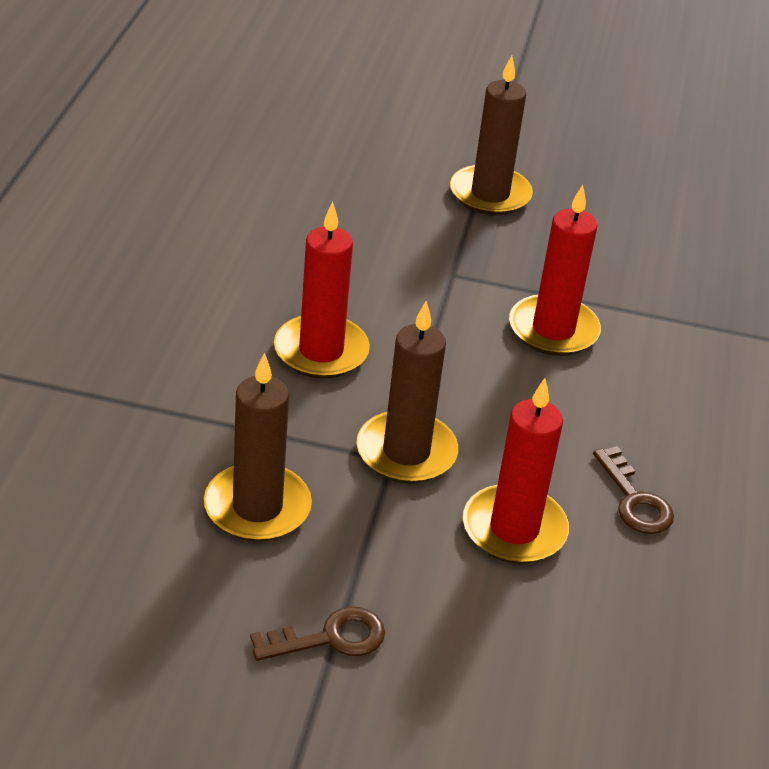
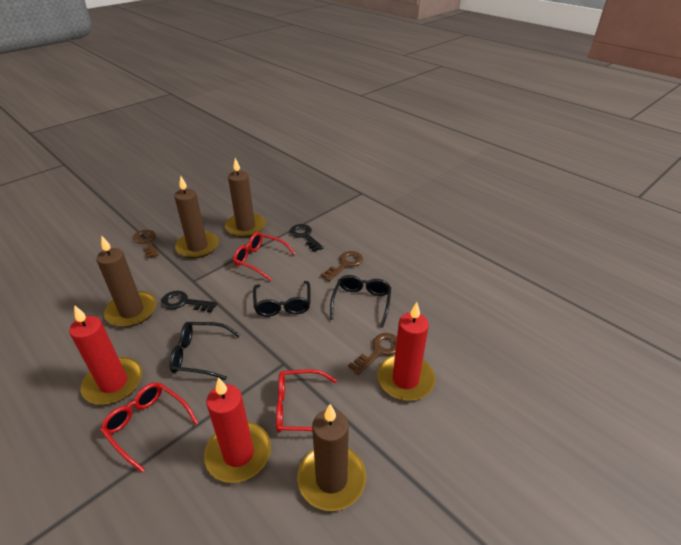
black glasses: 0 -> 3
black key: 0 -> 2
brown candle: 3 -> 4
brown key: 2 -> 3
red glasses: 0 -> 3

